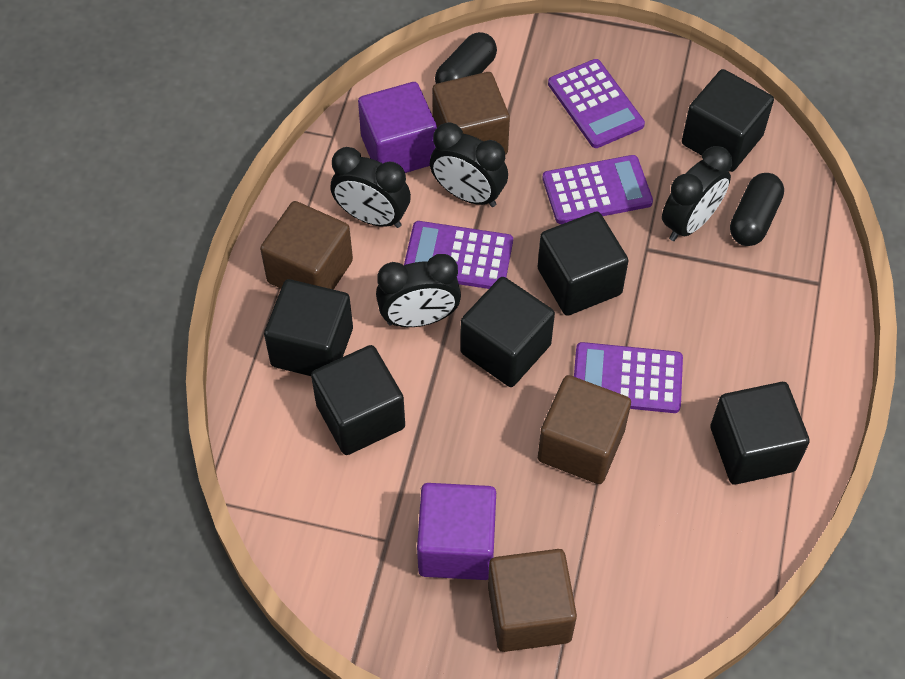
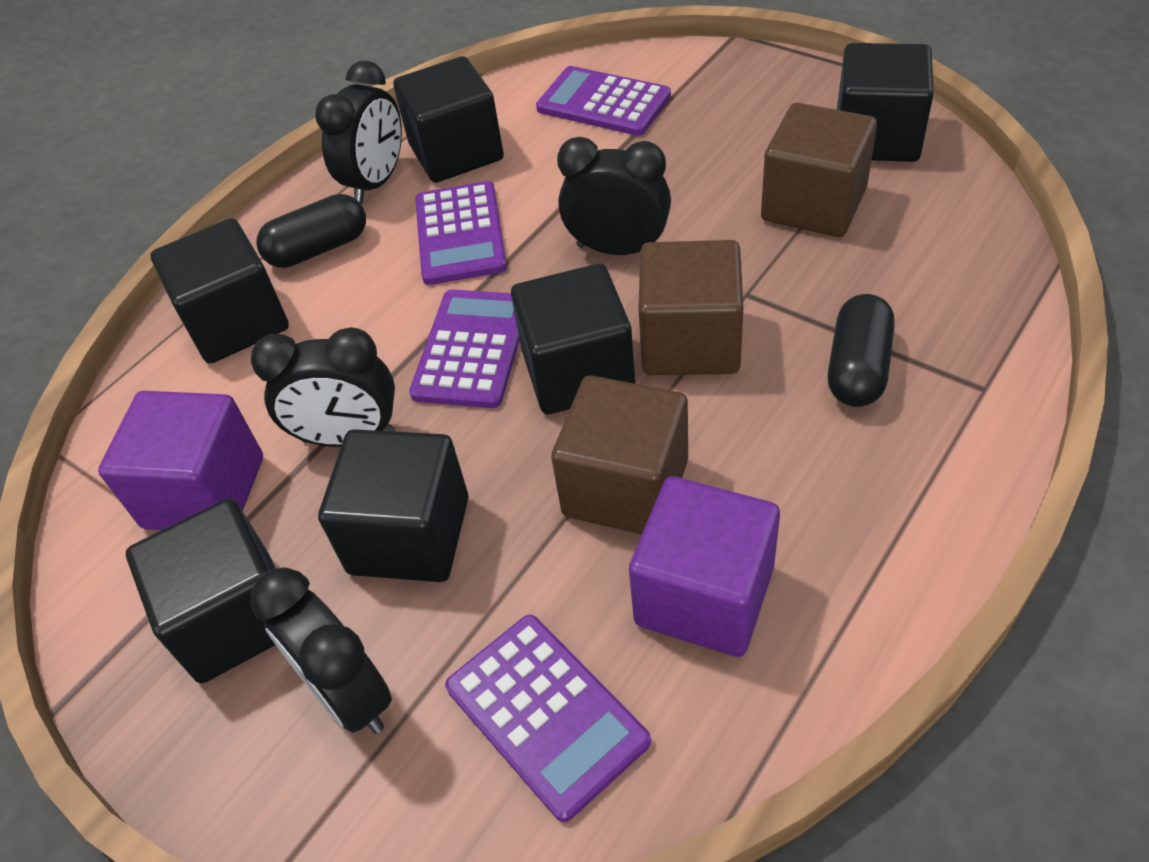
brown cube: 4 -> 3

